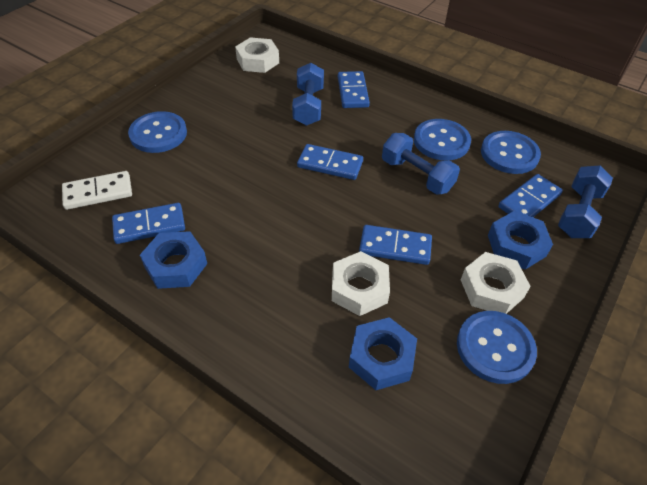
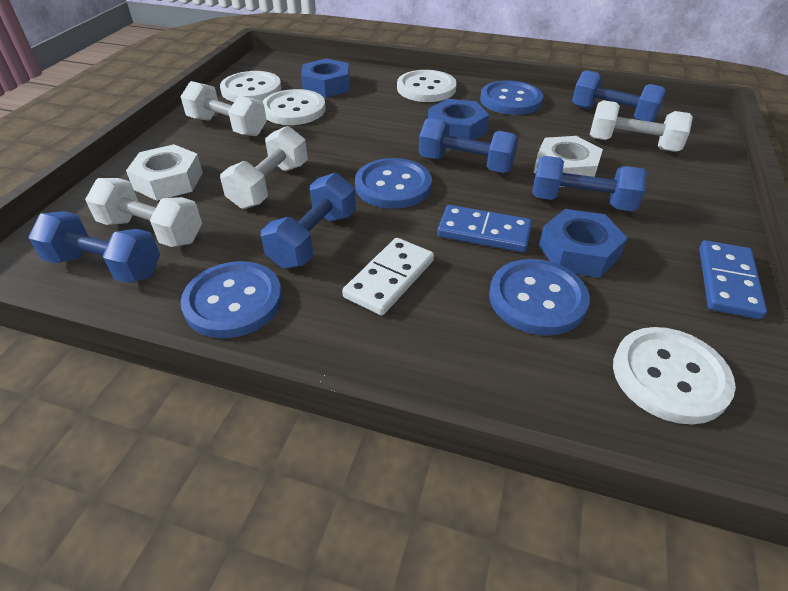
blue domino: 5 -> 2
blue dumbbell: 3 -> 5
white button: 0 -> 4
white dumbbell: 0 -> 4
white nut: 3 -> 2

